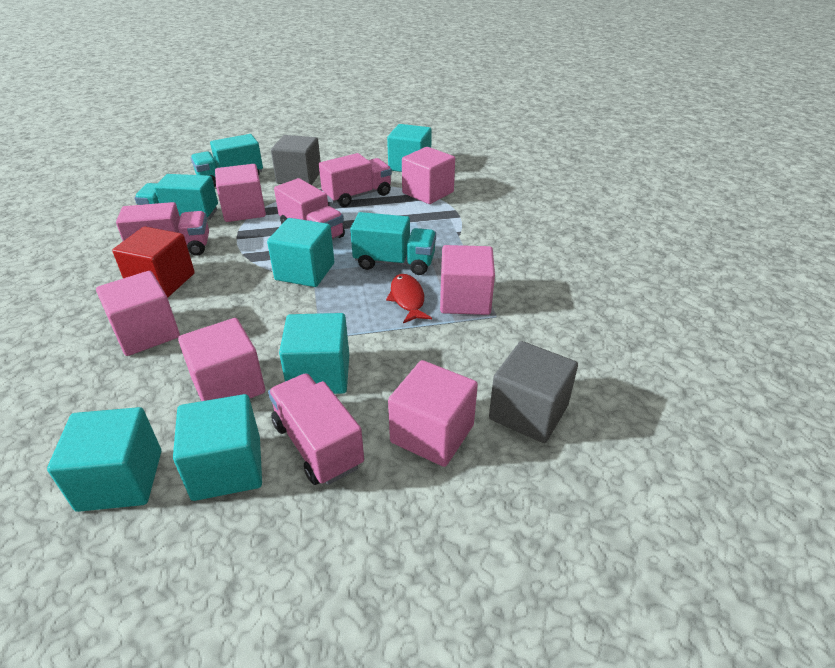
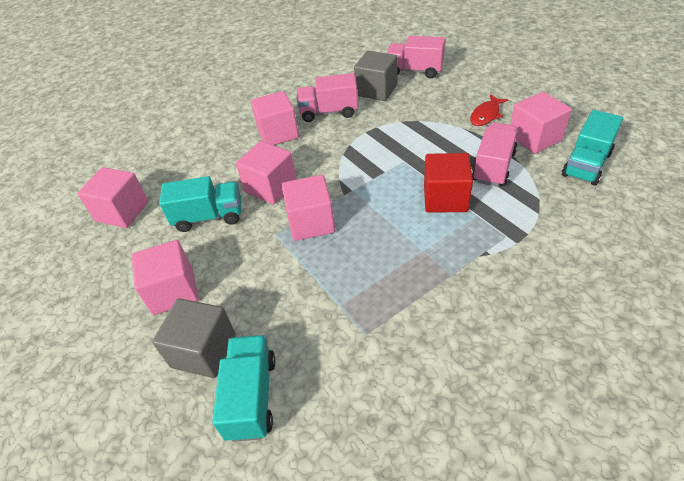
pink truck: 4 -> 3
turquoise cube: 5 -> 0

